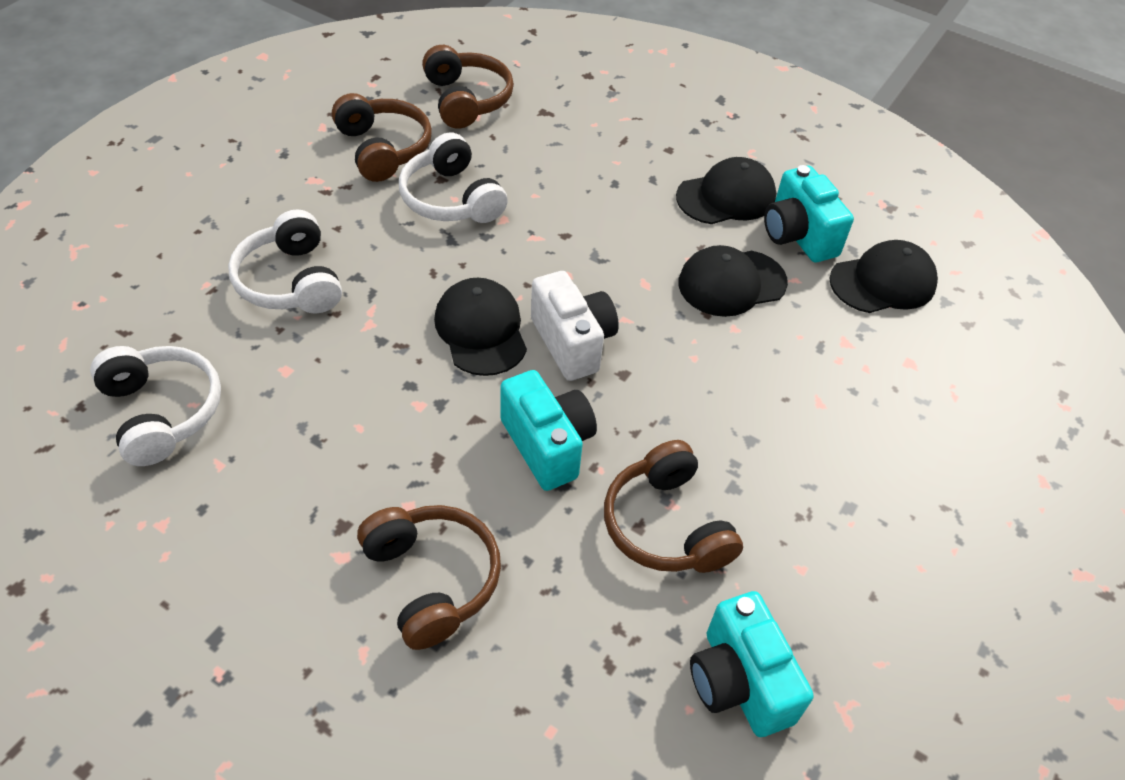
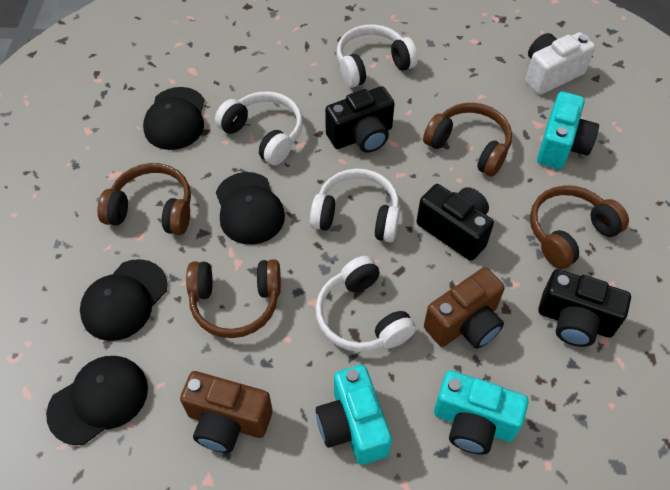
black camera: 0 -> 3
brown camera: 0 -> 2
white headphones: 3 -> 4

